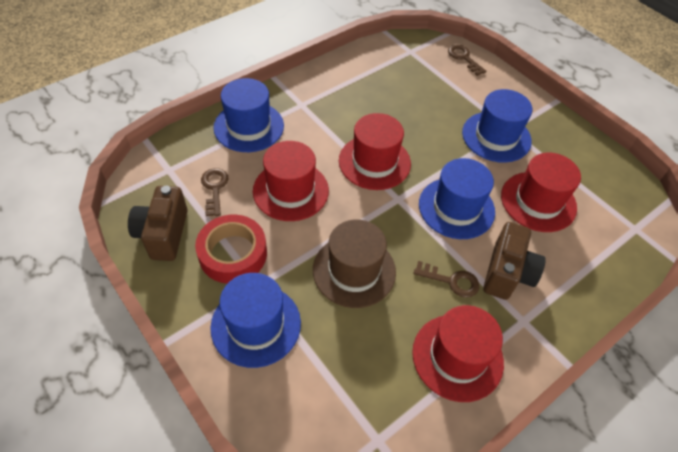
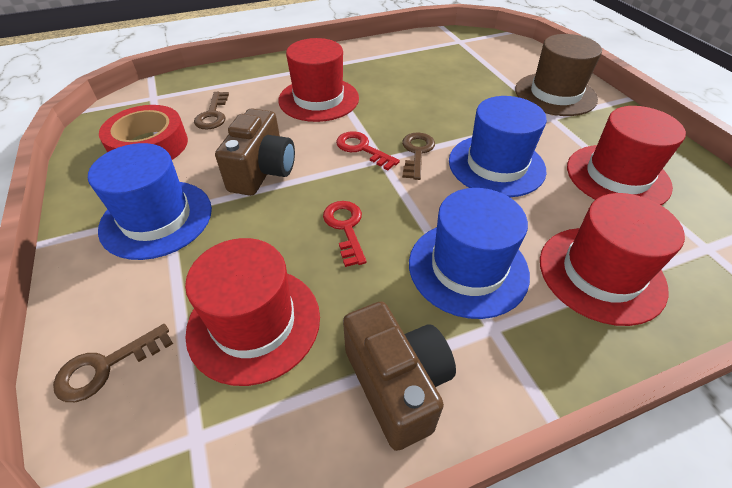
blue hat: 4 -> 3
red key: 0 -> 2

